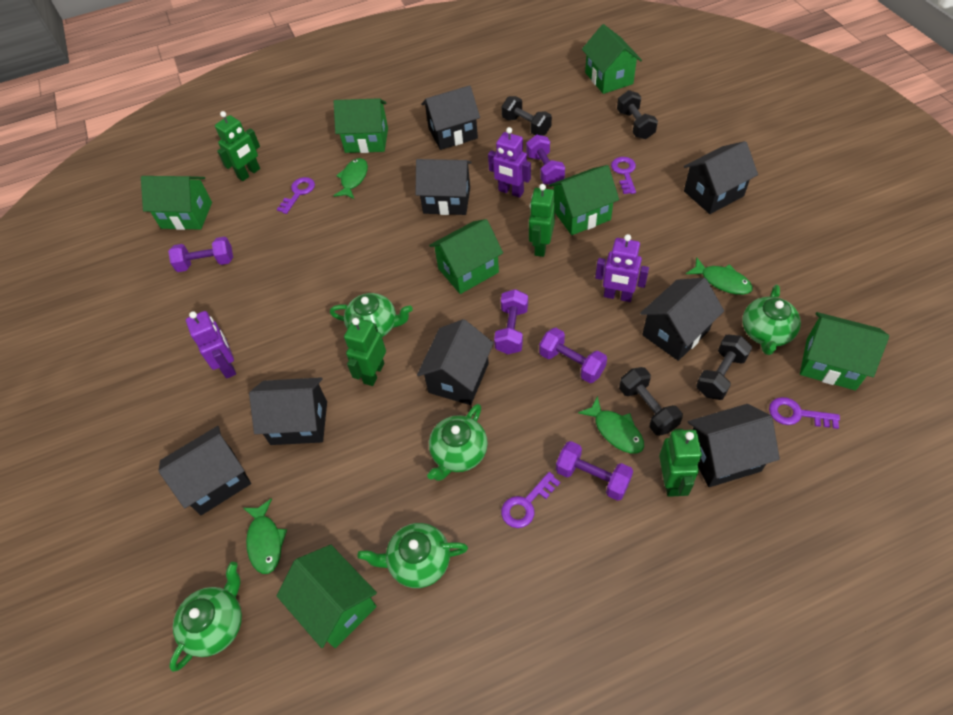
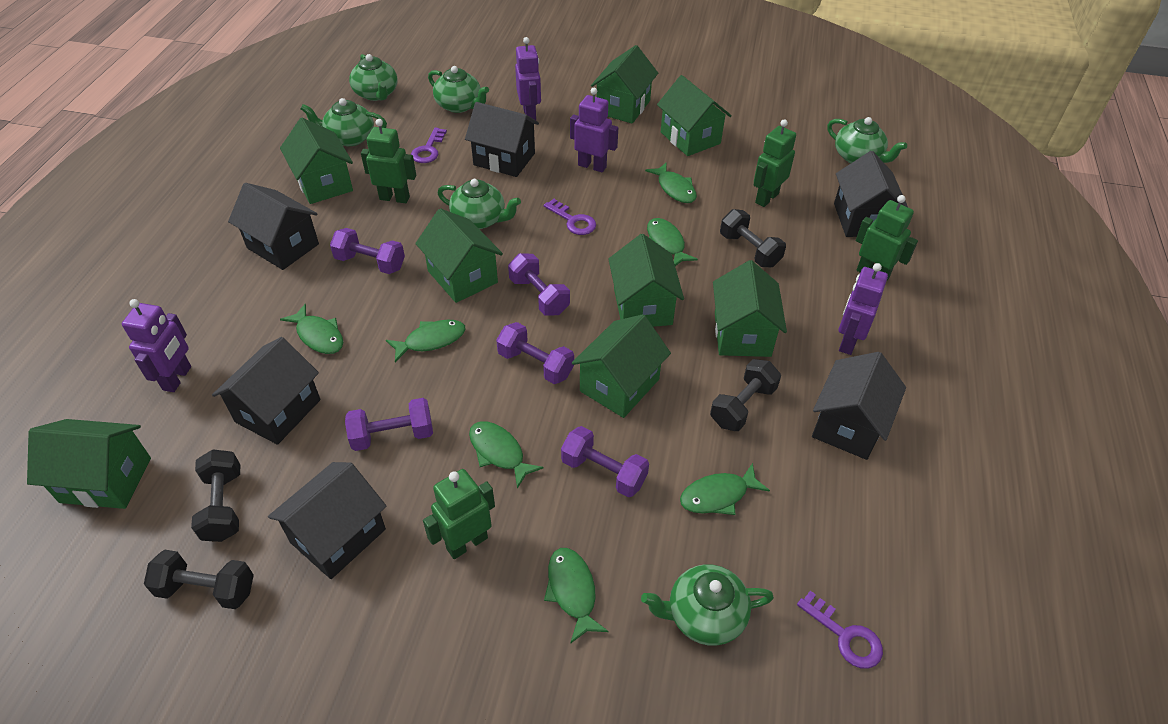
black house: 8 -> 6
green fish: 4 -> 7
green house: 7 -> 8
green teapot: 5 -> 6
purple key: 4 -> 3
purple robot: 3 -> 4

